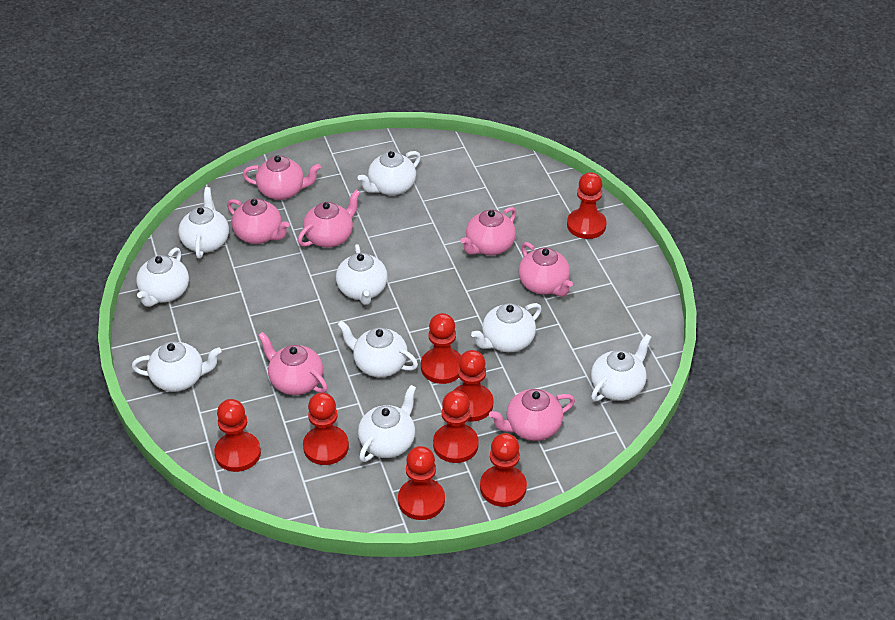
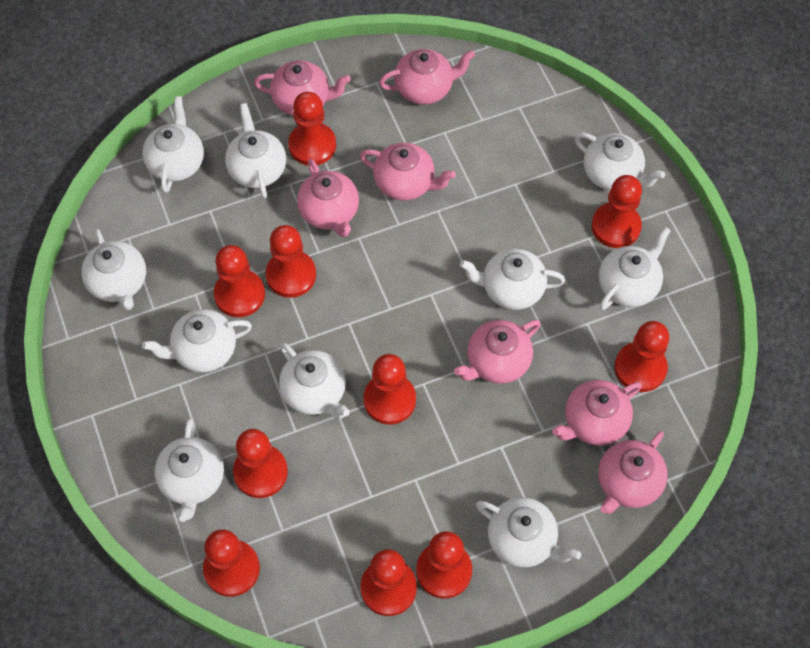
red pawn: 8 -> 10
white teapot: 9 -> 10

